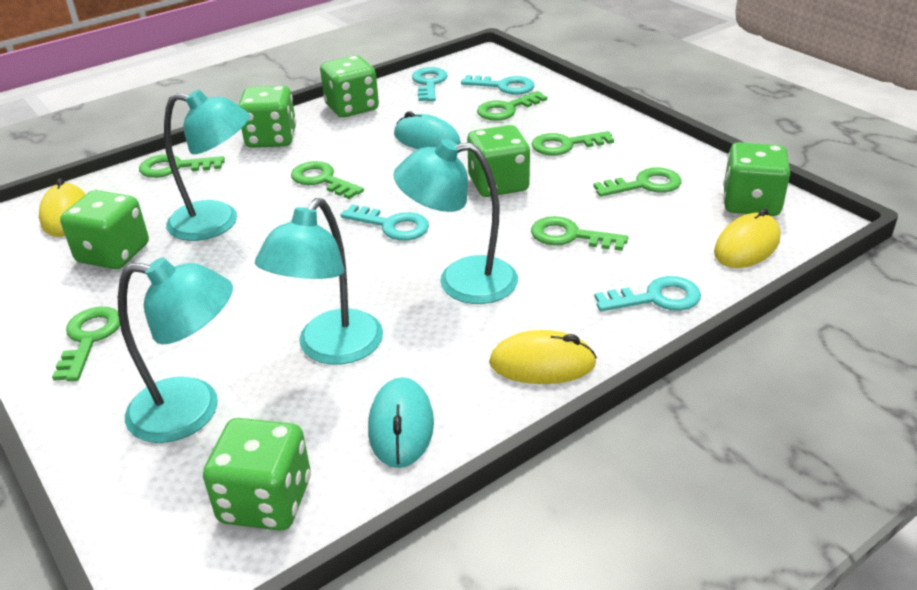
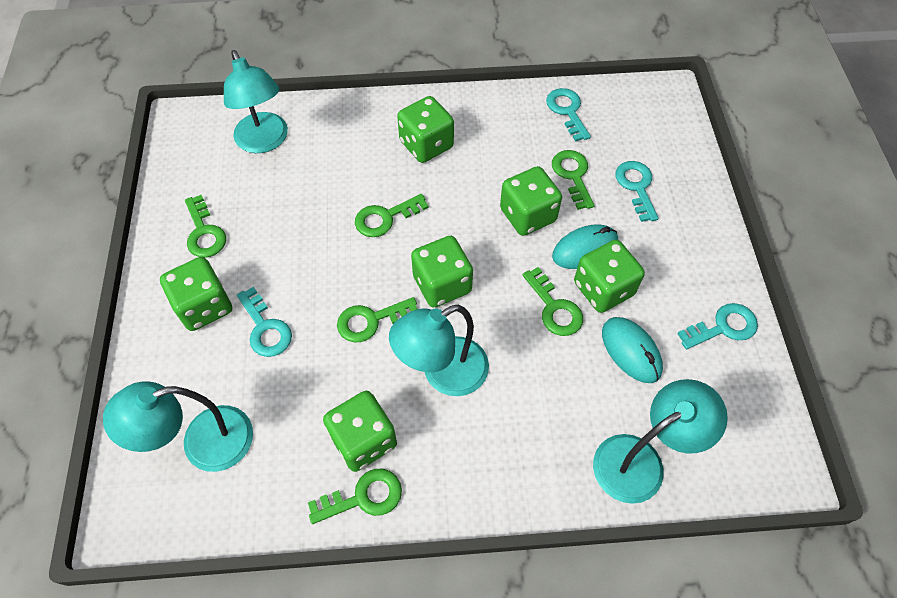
green key: 7 -> 6
yellow mouse: 3 -> 0

